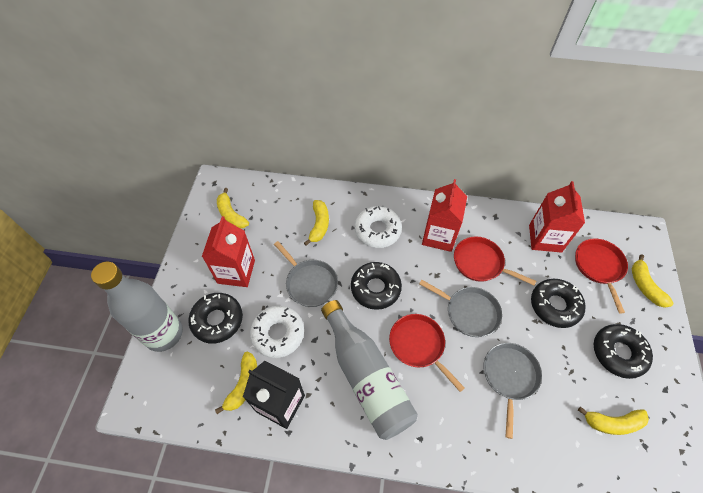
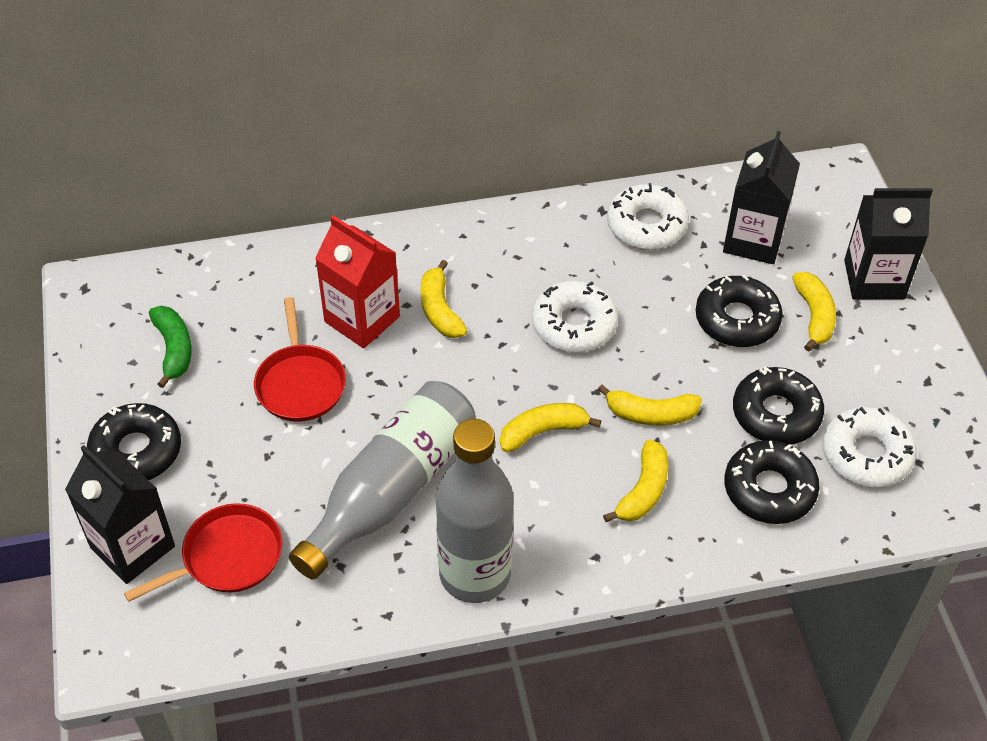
black carton: 1 -> 3
green banana: 0 -> 1
grey pan: 3 -> 0
red carton: 3 -> 1
red pan: 3 -> 2
white donut: 2 -> 3

